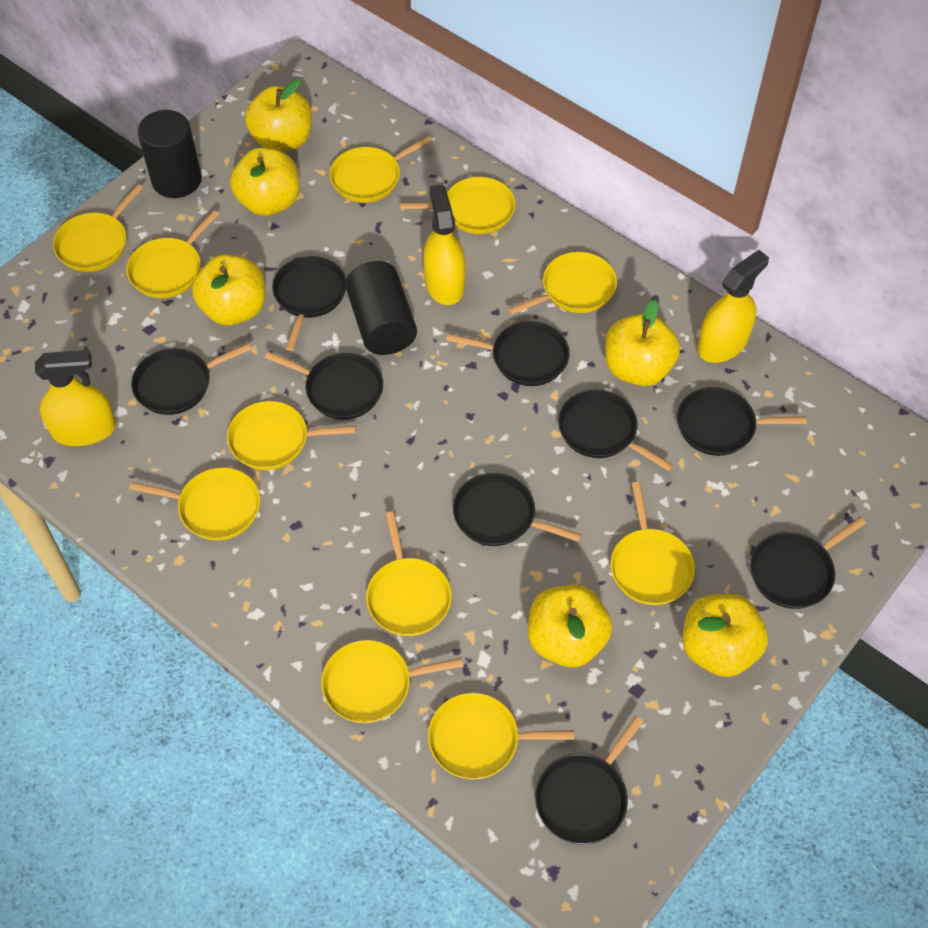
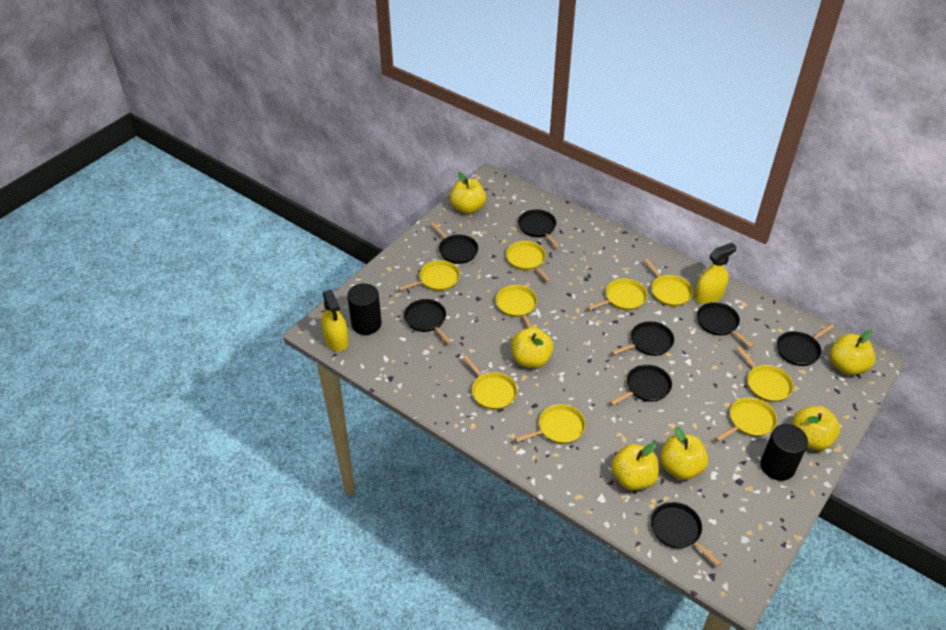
black pan: 9 -> 8
yellow pan: 11 -> 9
yellow spray bottle: 3 -> 2

